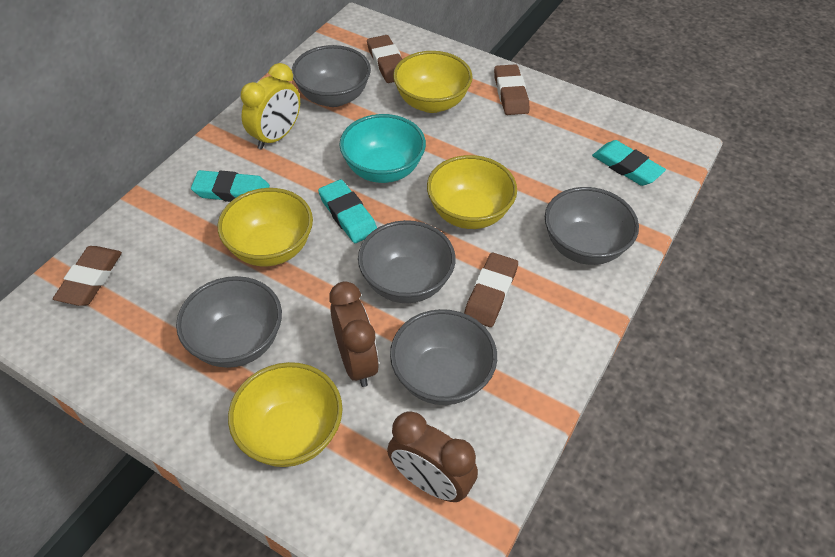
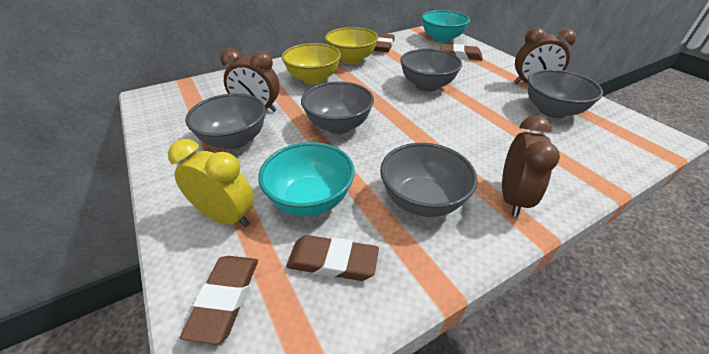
brown clock: 2 -> 3
turquoise bowl: 1 -> 2
turquoise eraser: 3 -> 0
yellow bowl: 4 -> 2

